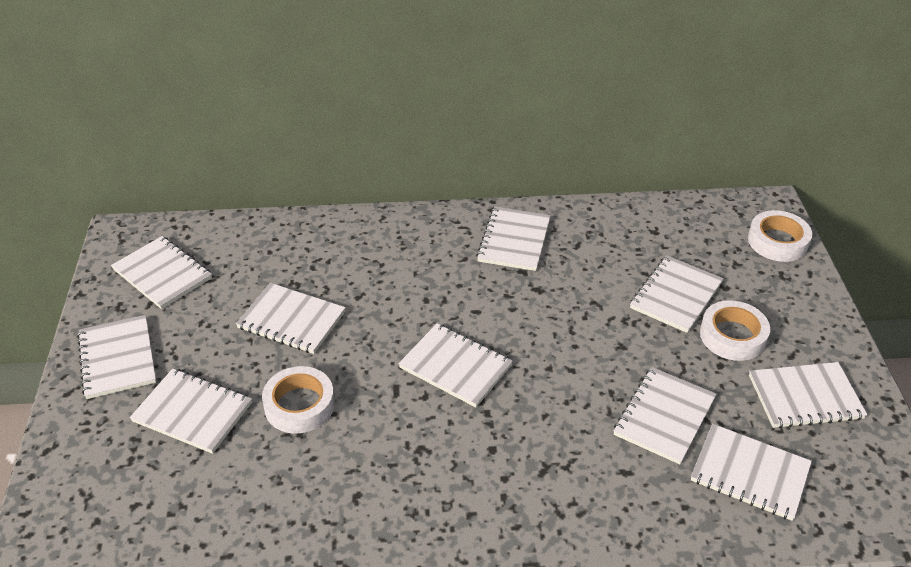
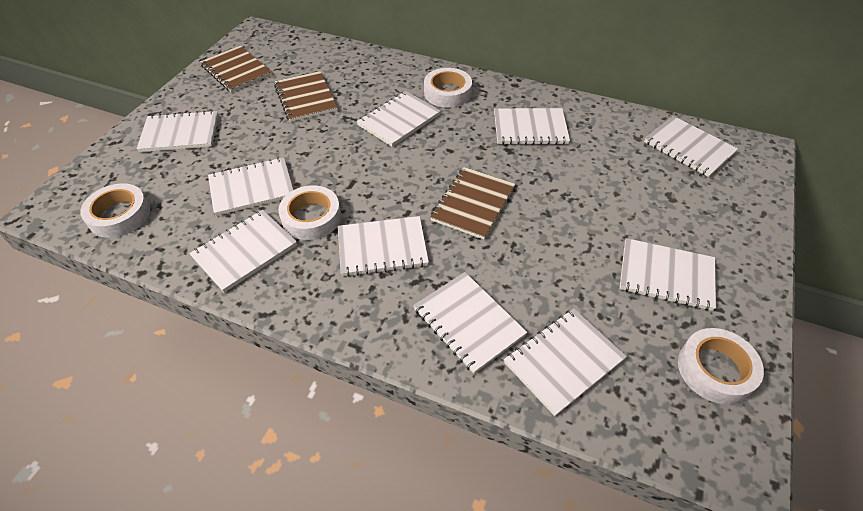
brown notebook: 0 -> 3
white tape: 3 -> 4

